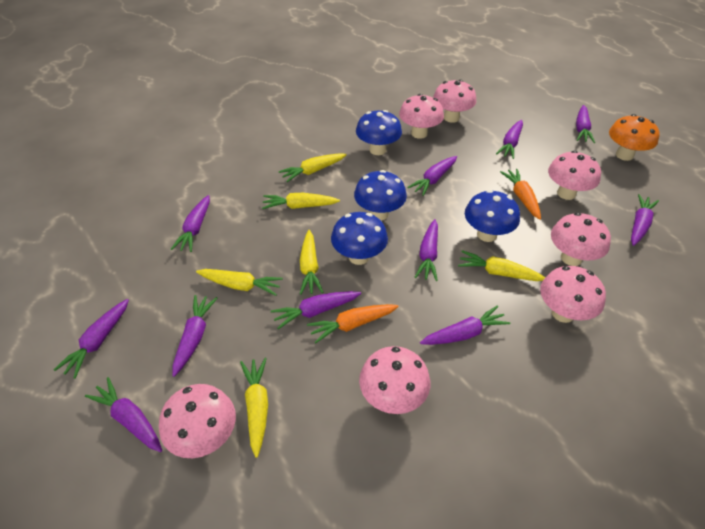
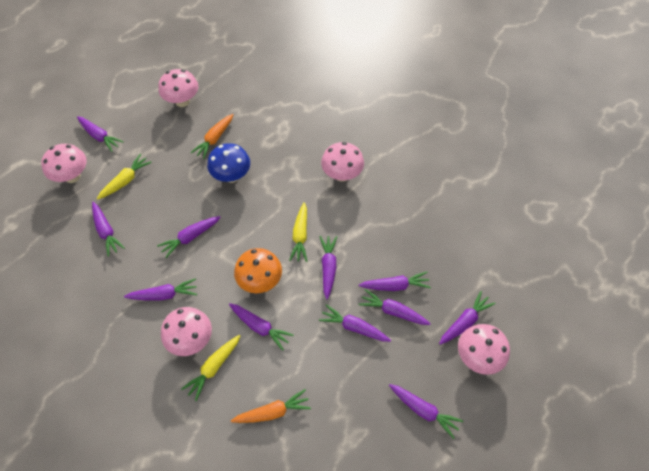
blue mushroom: 4 -> 1
pink mushroom: 7 -> 5
yellow carrot: 6 -> 3

